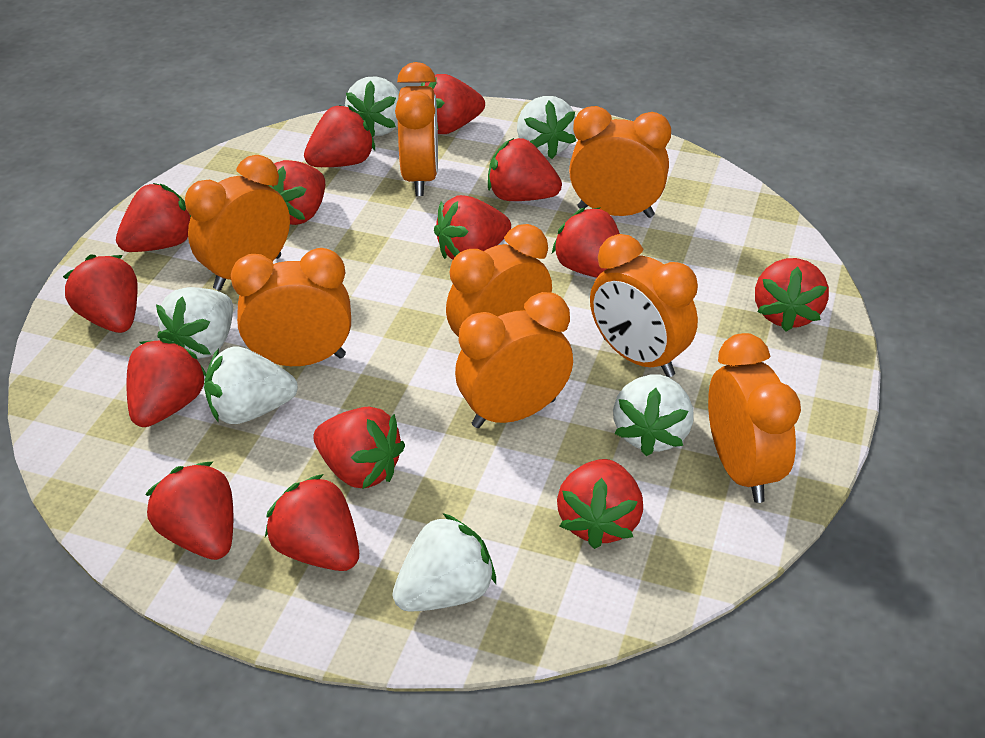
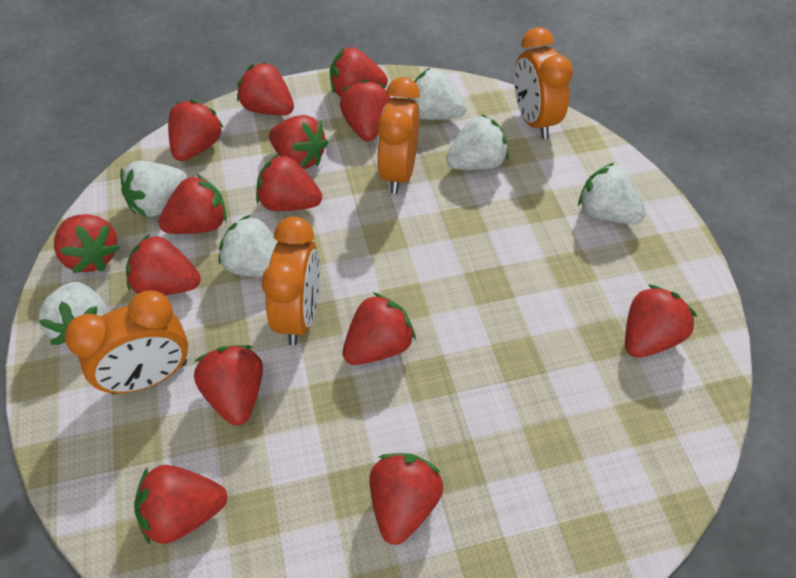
orange clock: 8 -> 4

